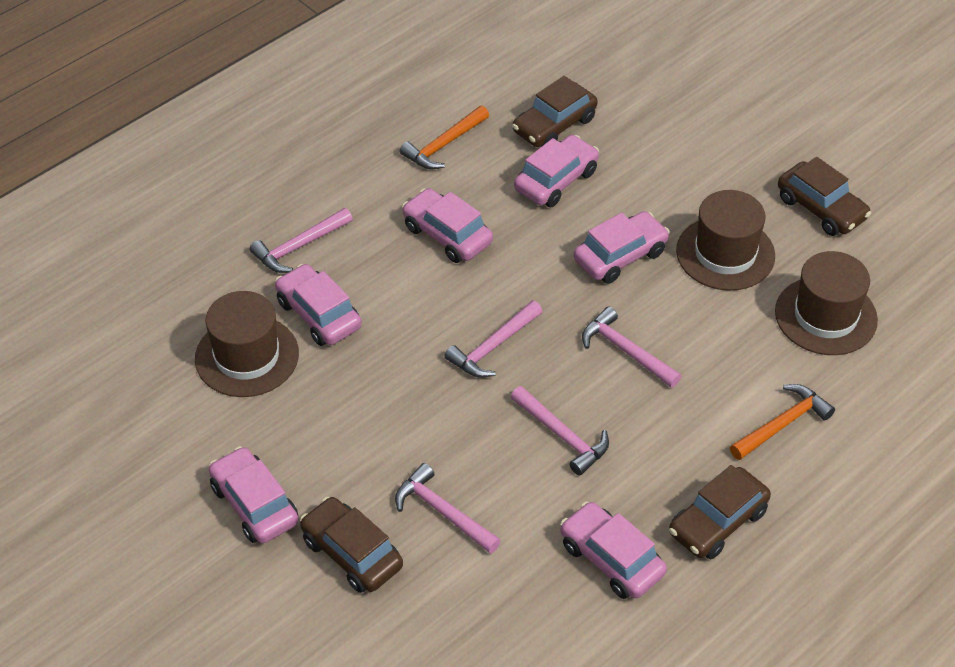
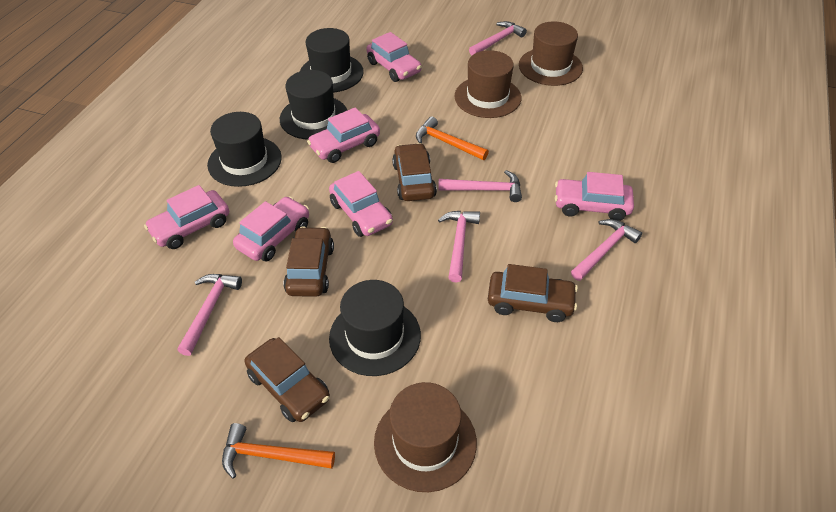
black hat: 0 -> 4

